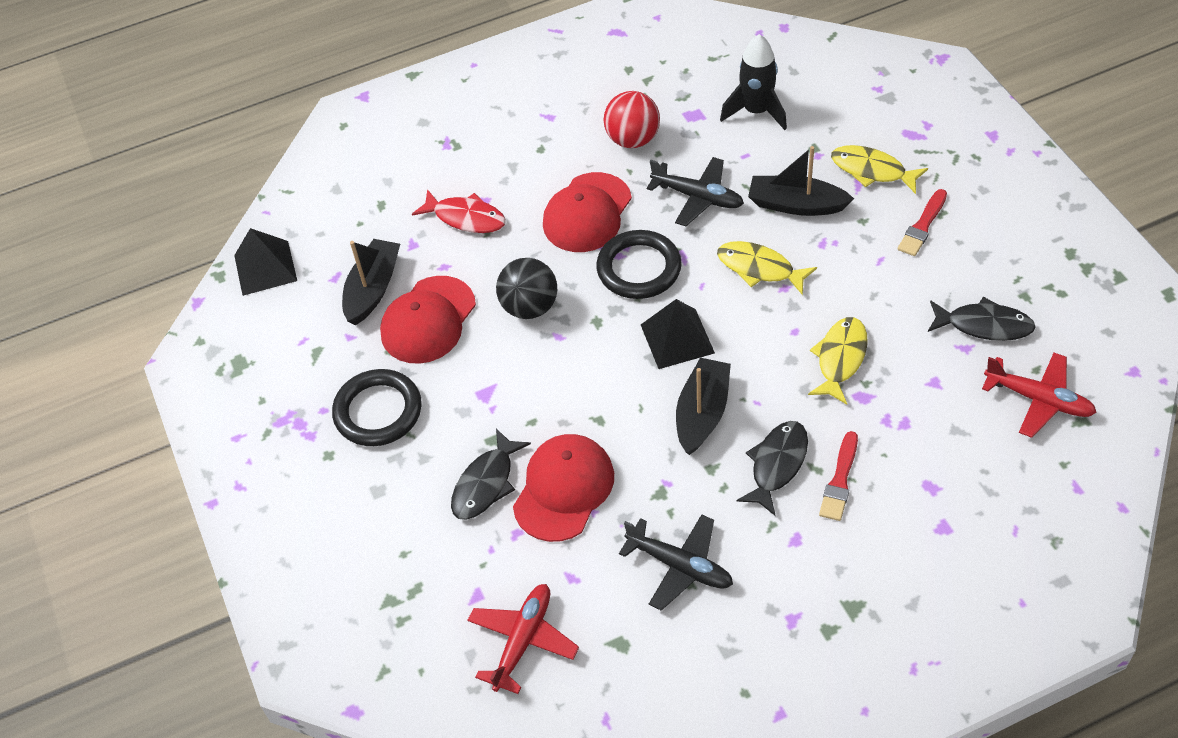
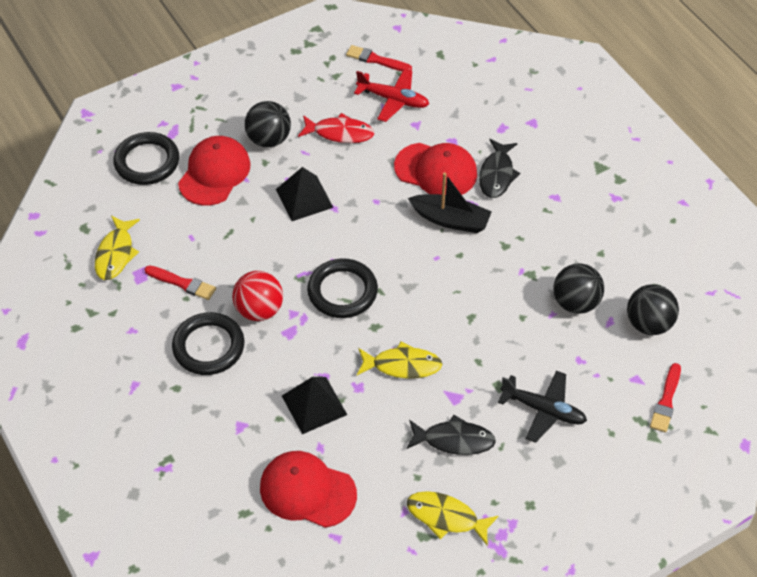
black ball: 1 -> 3
black boat: 3 -> 1
black fish: 3 -> 2
black plane: 2 -> 1
black ring: 2 -> 3
black rocket: 1 -> 0
red brush: 2 -> 3
red plane: 2 -> 1

